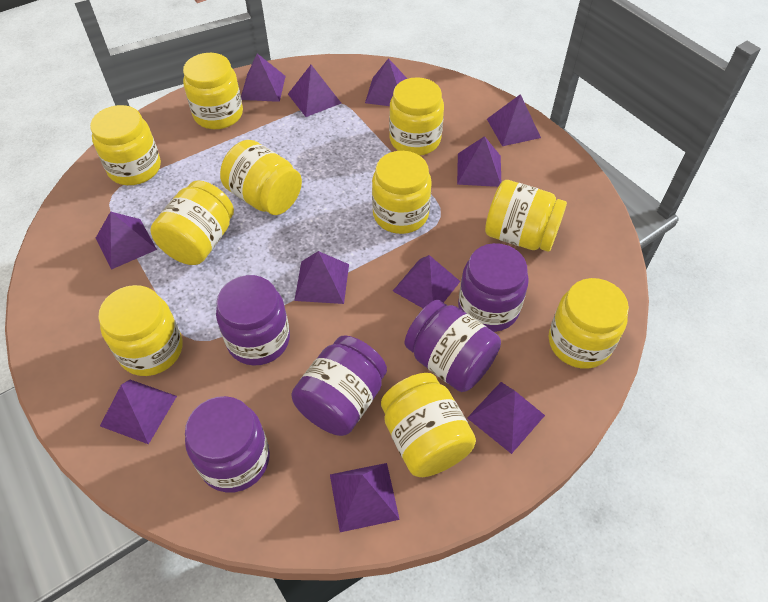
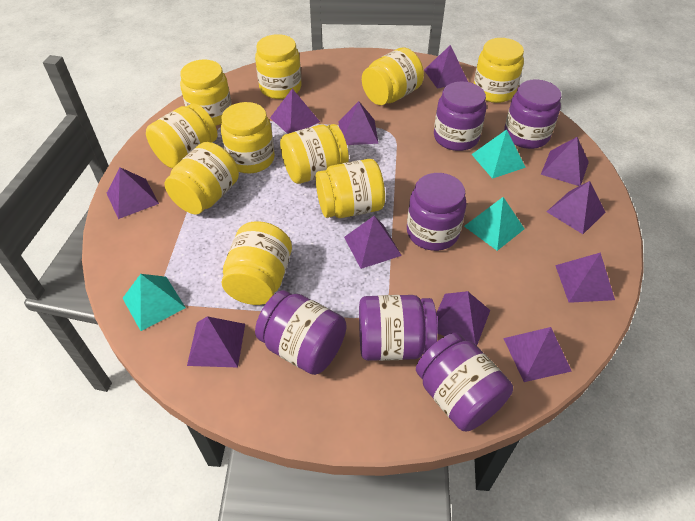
purple jar: 5 -> 6
turquoise pyramid: 0 -> 3

